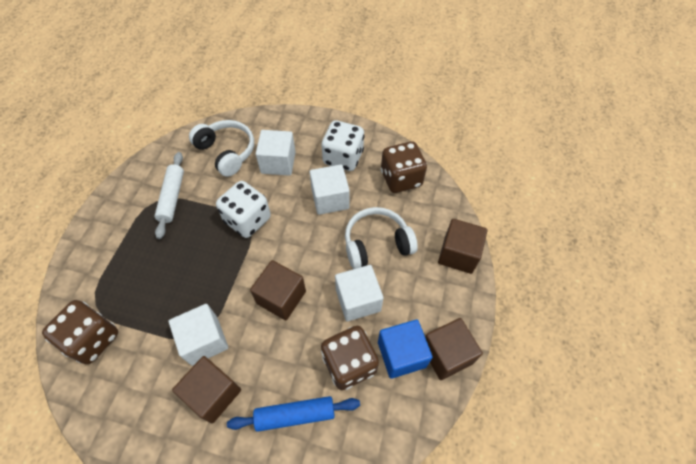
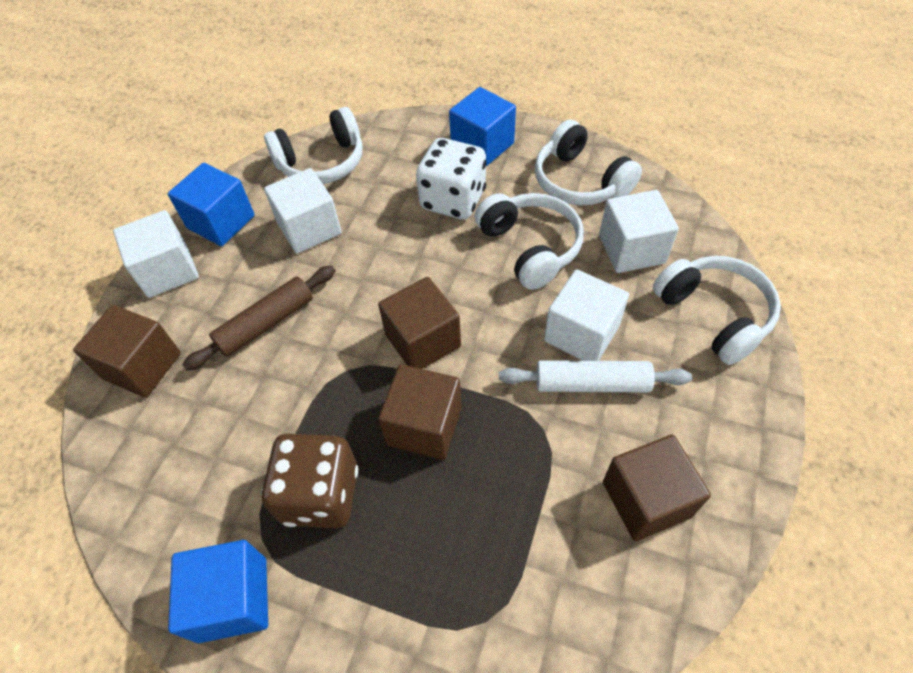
blue cube: 1 -> 3
blue rolling pin: 1 -> 0
brown dice: 3 -> 1
brown rolling pin: 0 -> 1
white dice: 2 -> 1
white headphones: 2 -> 4

